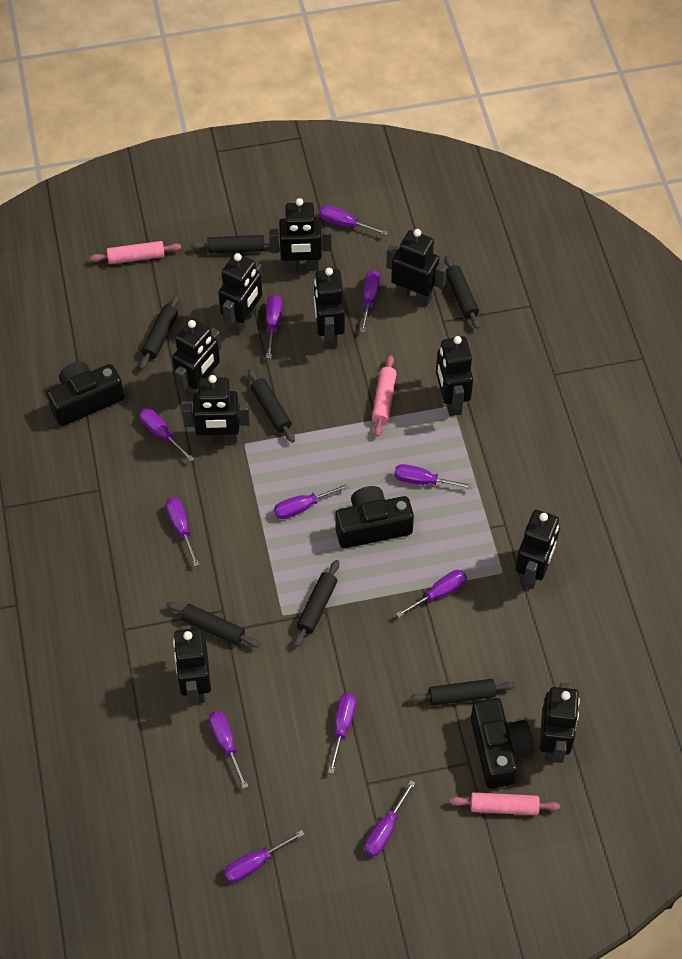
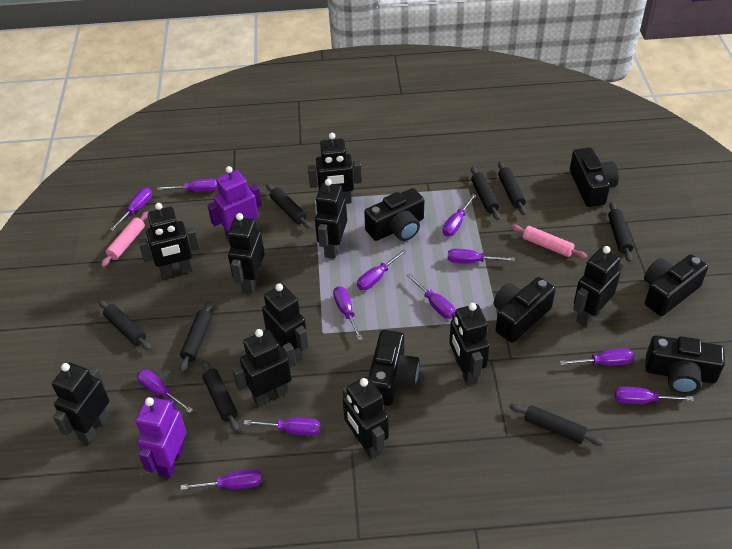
black camera: 3 -> 6
black rolling pin: 7 -> 8
pink rolling pin: 3 -> 2
purple robot: 0 -> 2

